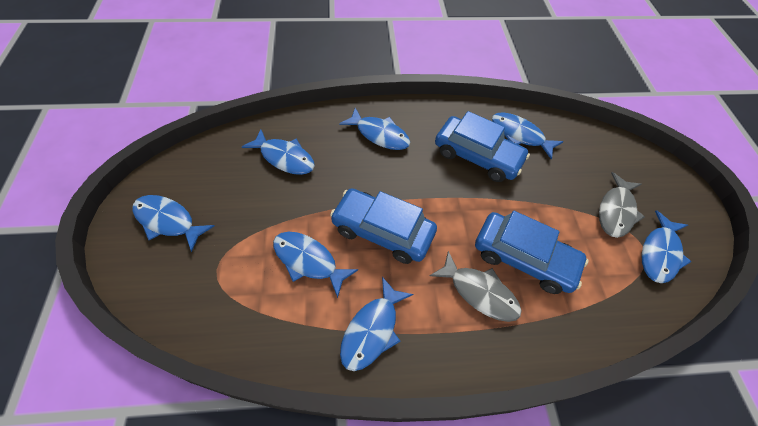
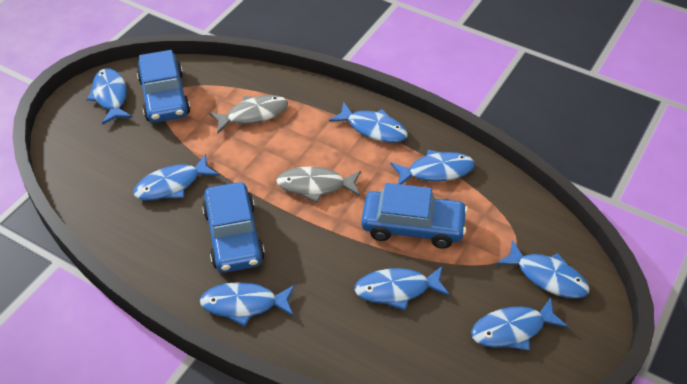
blue fish: 7 -> 8

